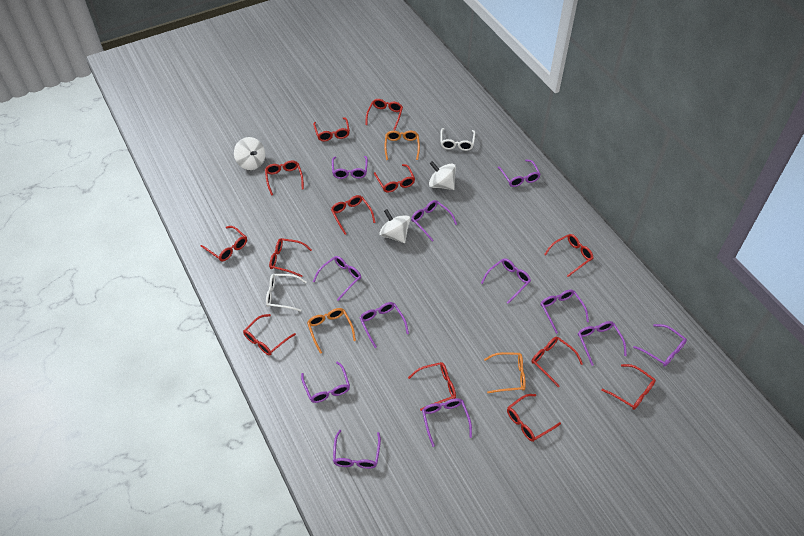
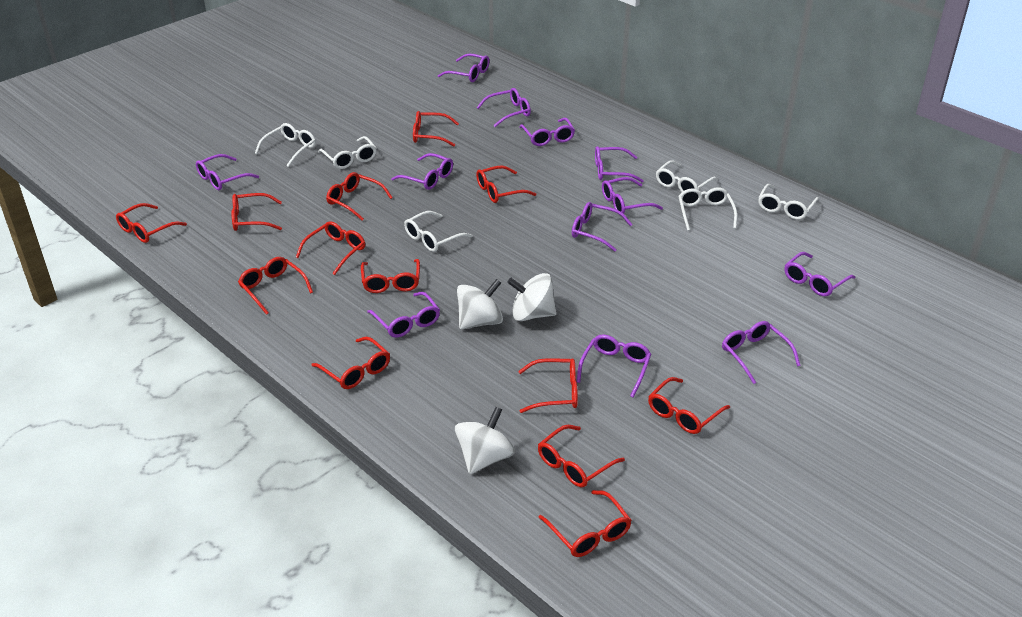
orange glasses: 3 -> 0
white glasses: 2 -> 6

